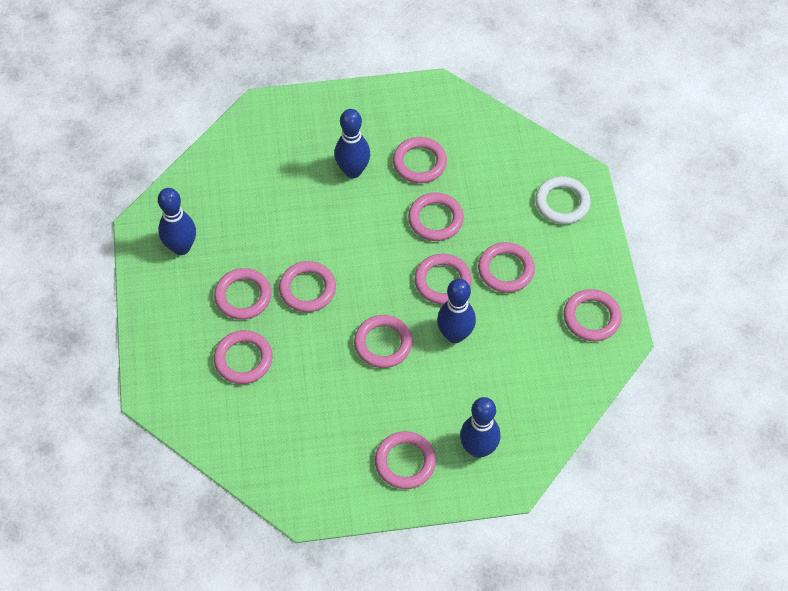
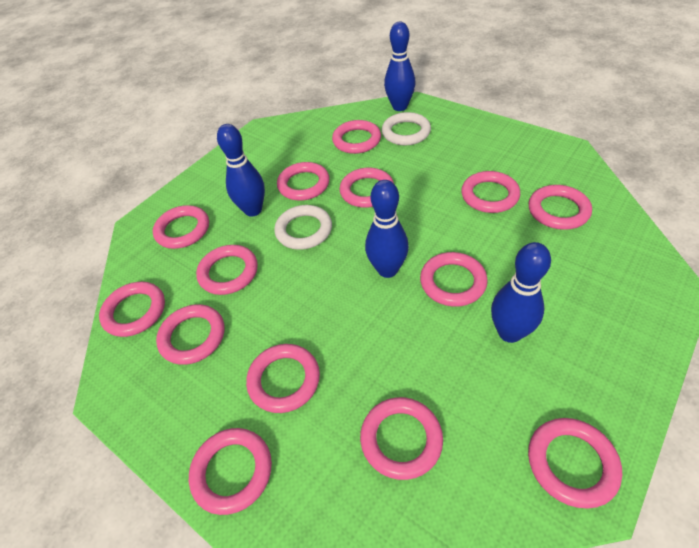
pink ring: 10 -> 14
white ring: 1 -> 2

